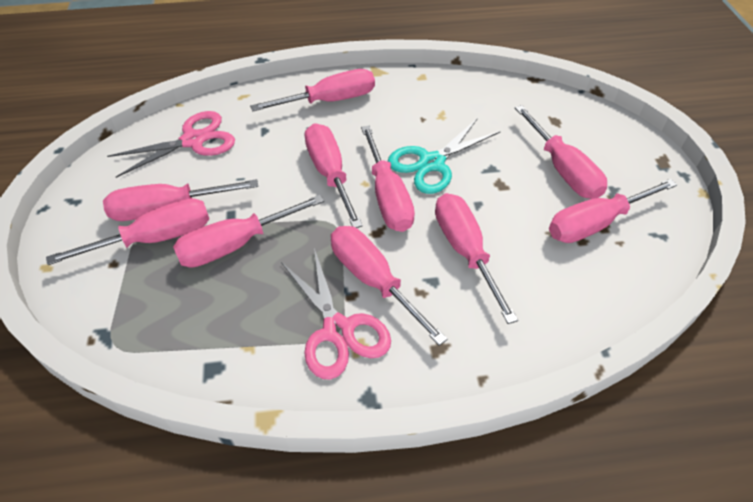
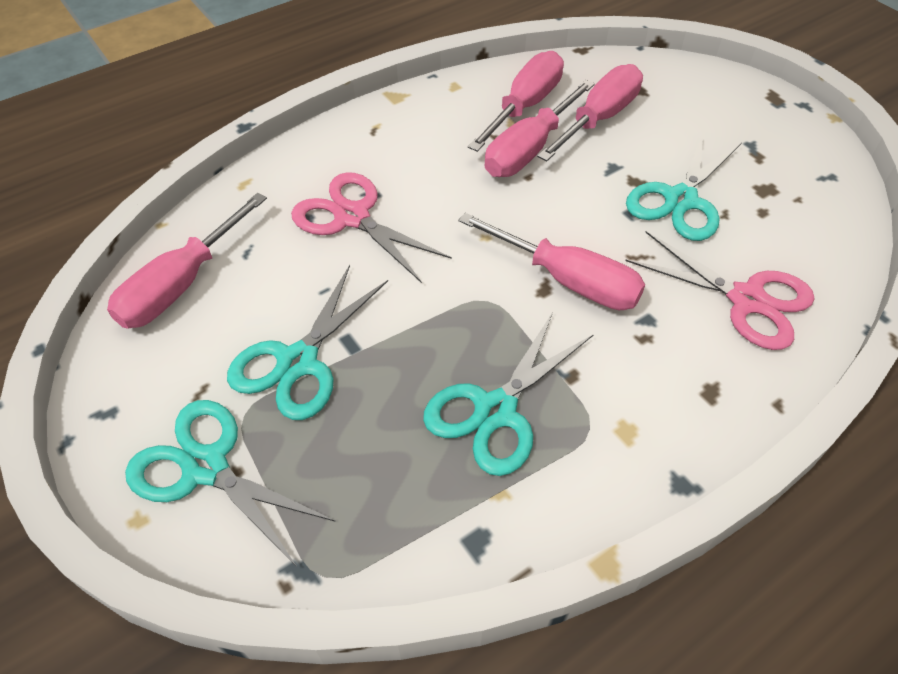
pink screwdriver: 10 -> 5
turquoise scissors: 1 -> 4

